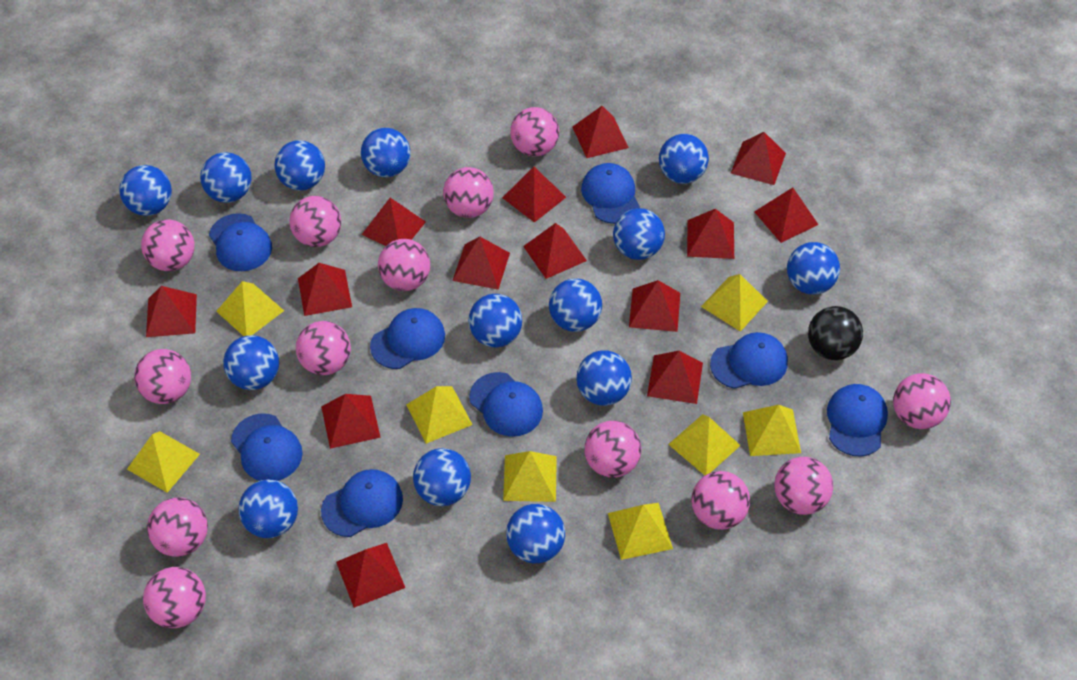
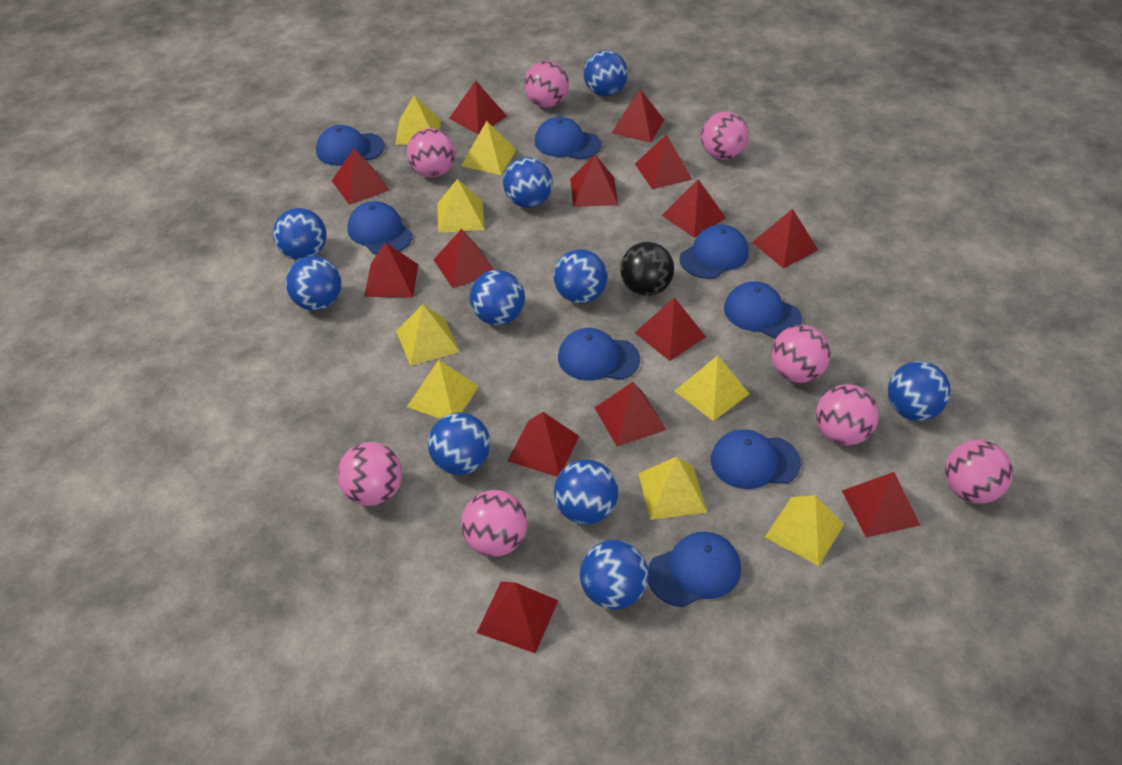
blue ball: 14 -> 10
pink ball: 13 -> 8

